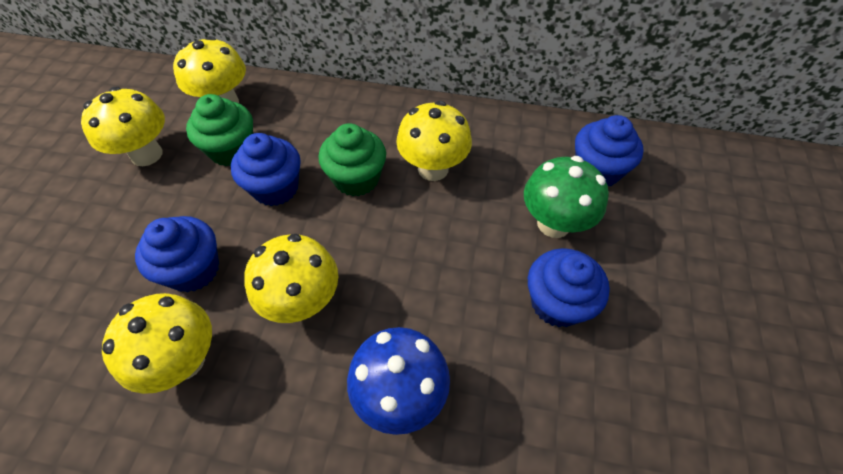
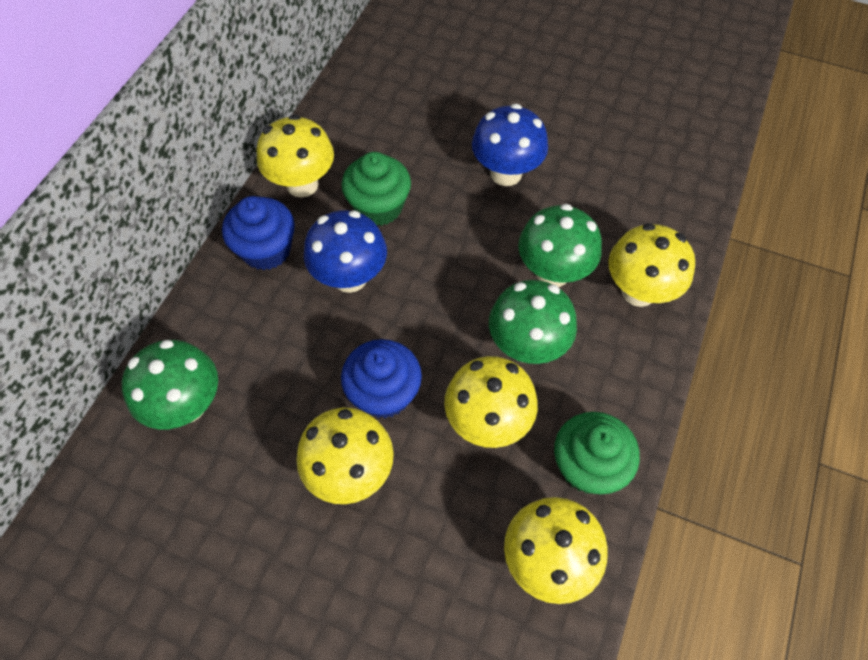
blue cupcake: 4 -> 2
blue mushroom: 1 -> 2
green mushroom: 1 -> 3

